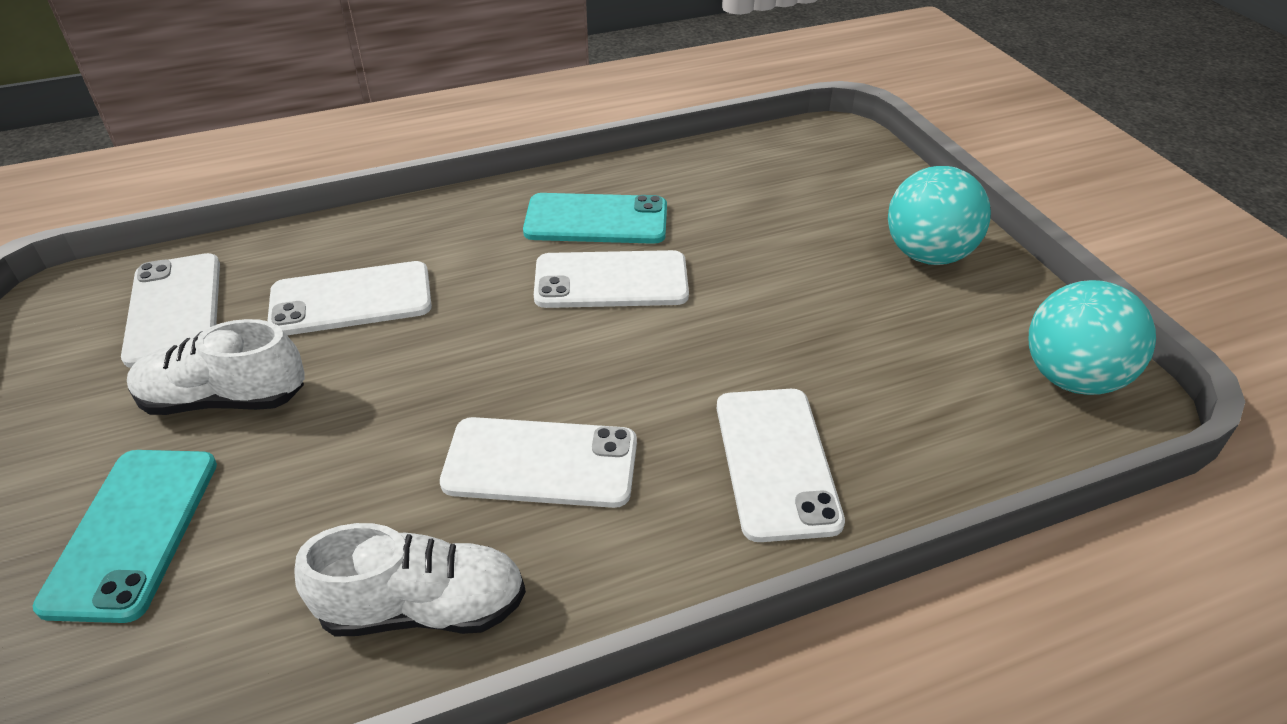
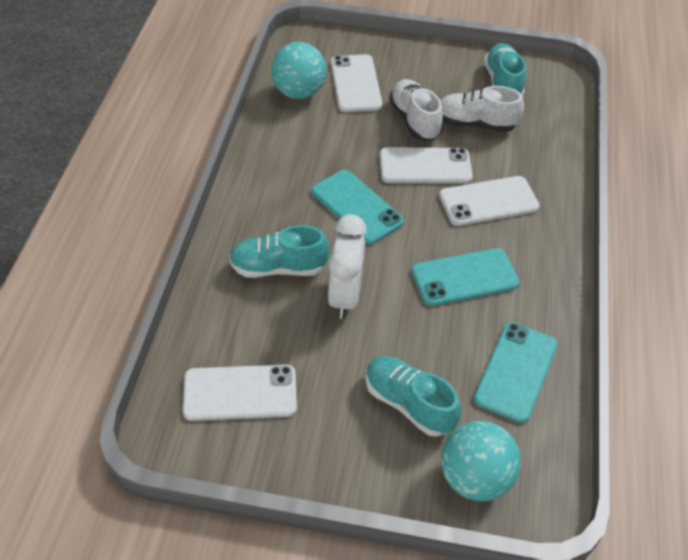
turquoise phone: 2 -> 3
turquoise shoe: 0 -> 3
white clock: 0 -> 1
white phone: 5 -> 4

